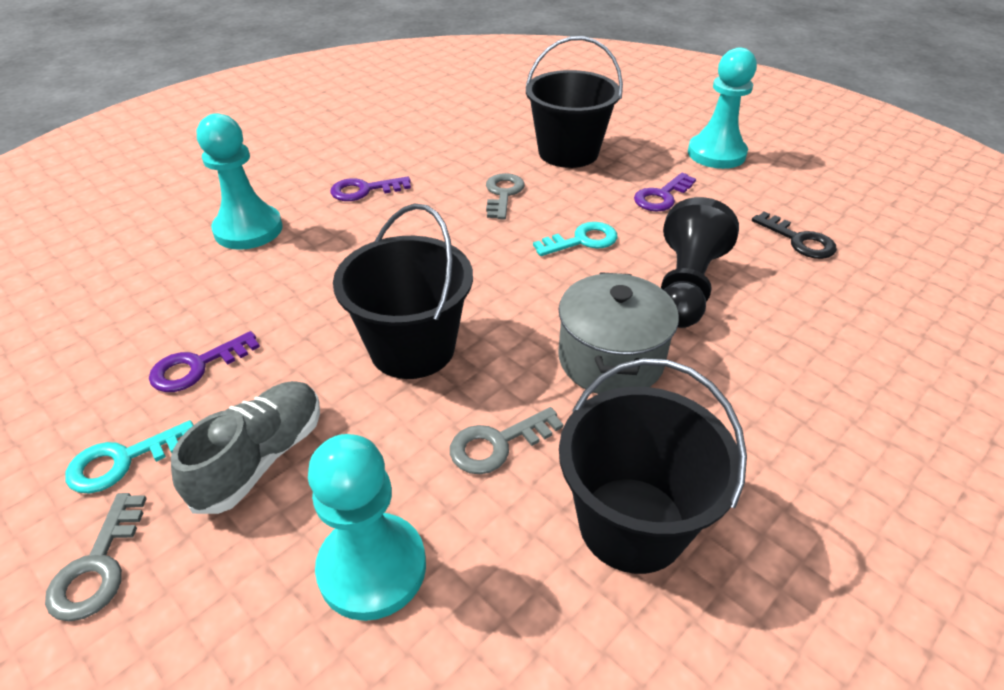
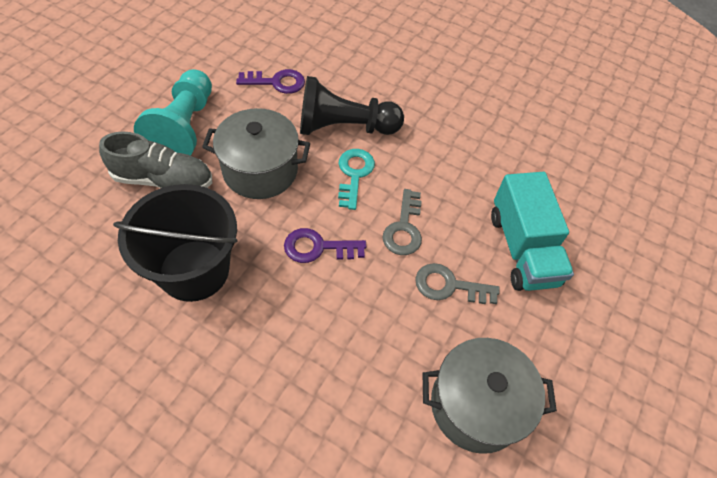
black bucket: 3 -> 1
black key: 1 -> 0
grey key: 3 -> 2
grey pot: 1 -> 2
purple key: 3 -> 2
turquoise key: 2 -> 1
turquoise pawn: 3 -> 1
turquoise truck: 0 -> 1

